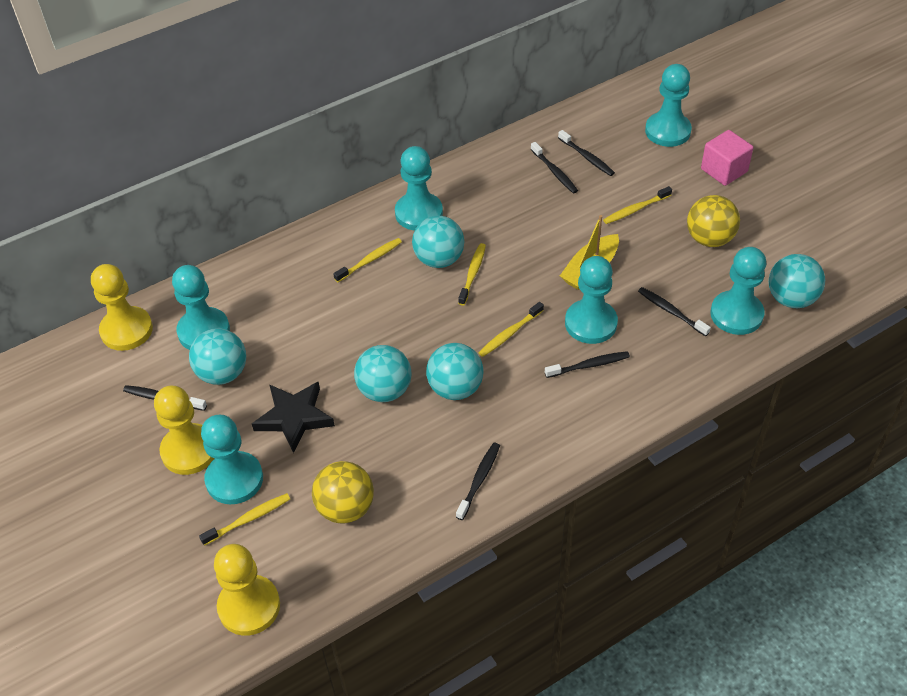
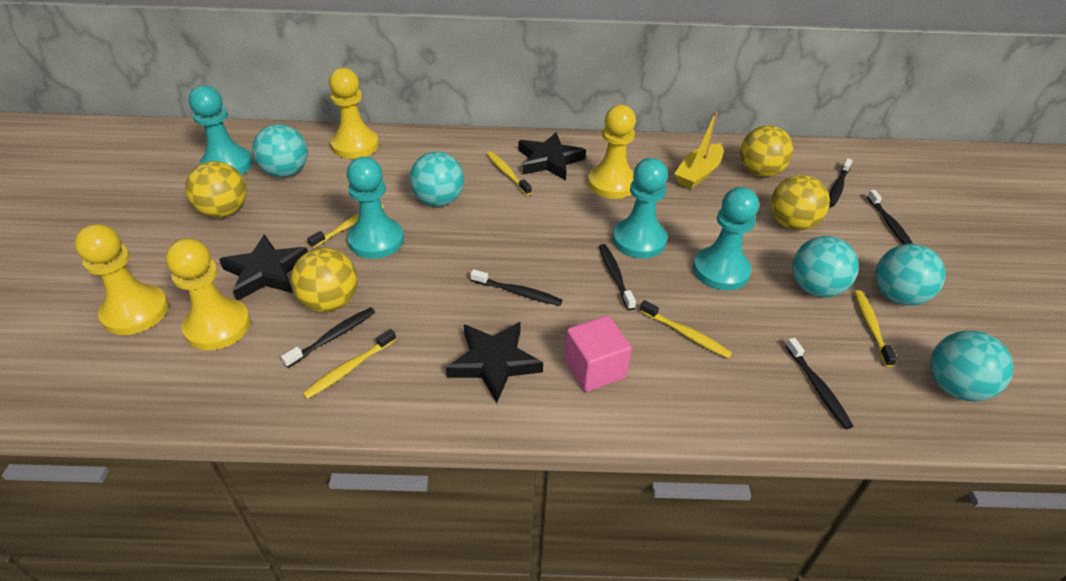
black star: 1 -> 3
turquoise pawn: 6 -> 4
yellow ball: 2 -> 4
yellow pawn: 3 -> 4

